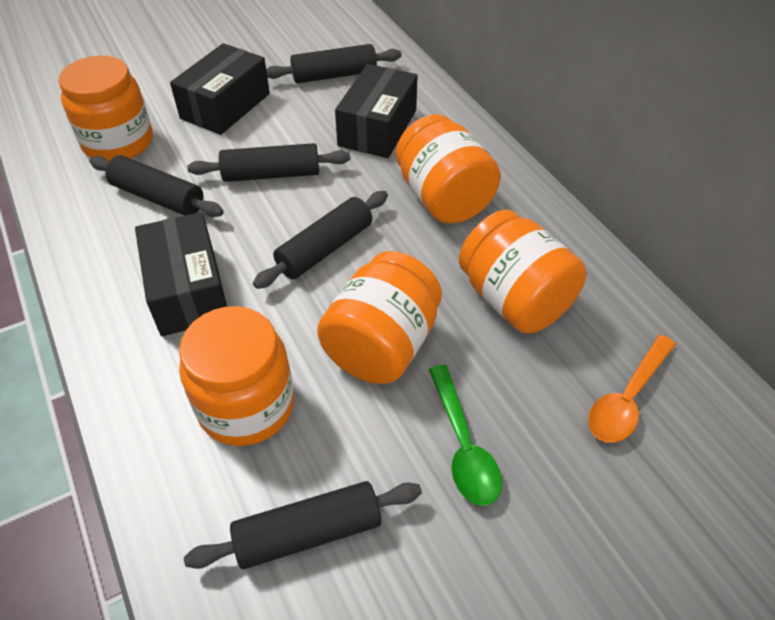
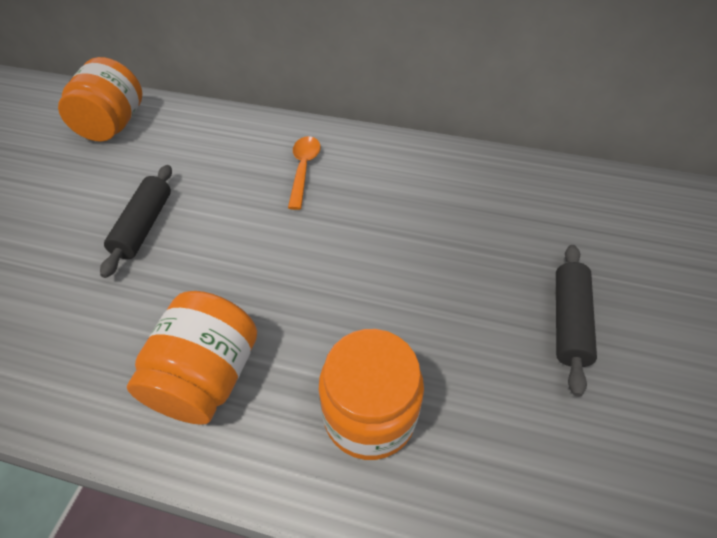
black box: 3 -> 0
black rolling pin: 5 -> 2
green spoon: 1 -> 0
orange jar: 5 -> 3

